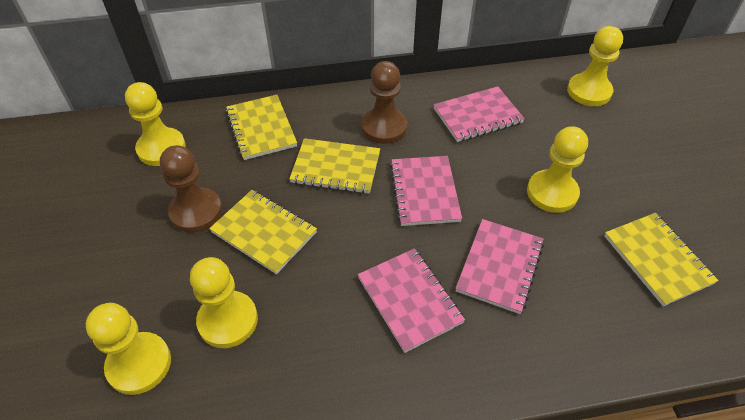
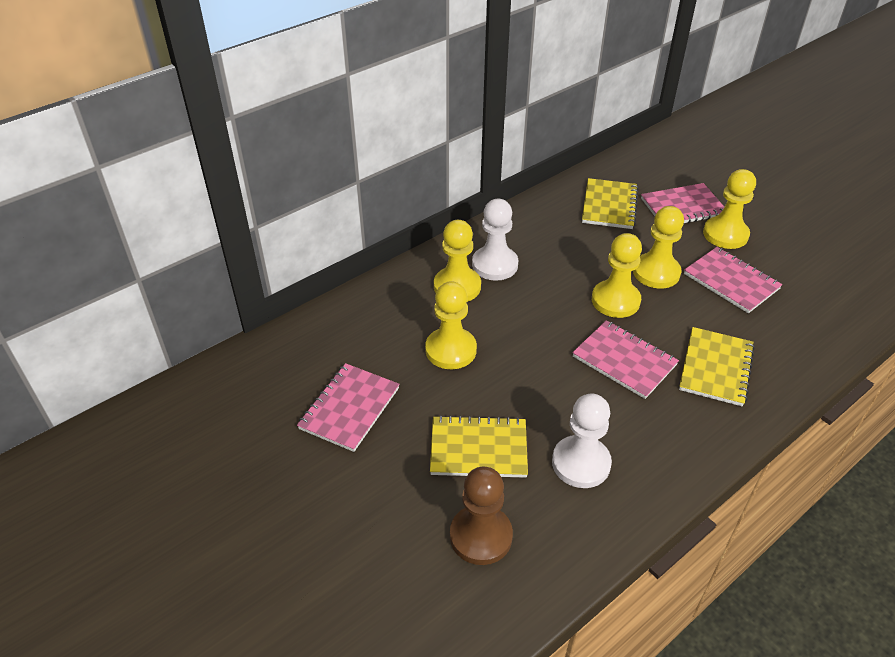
brown pawn: 2 -> 1
white pawn: 0 -> 2
yellow notebook: 4 -> 3

